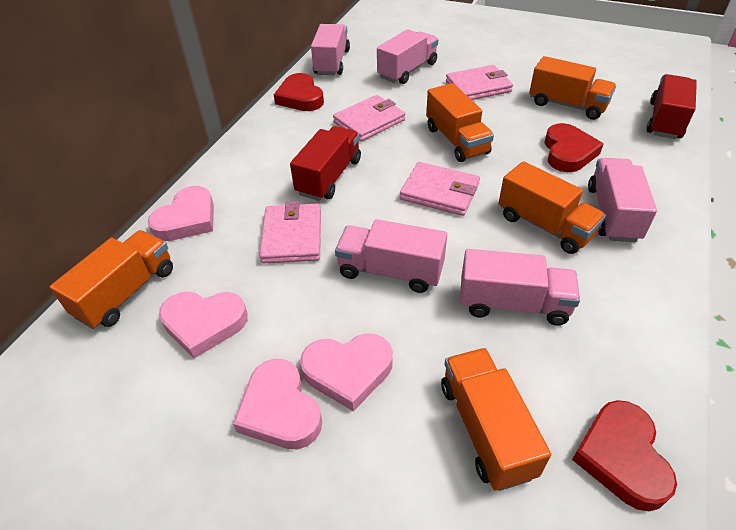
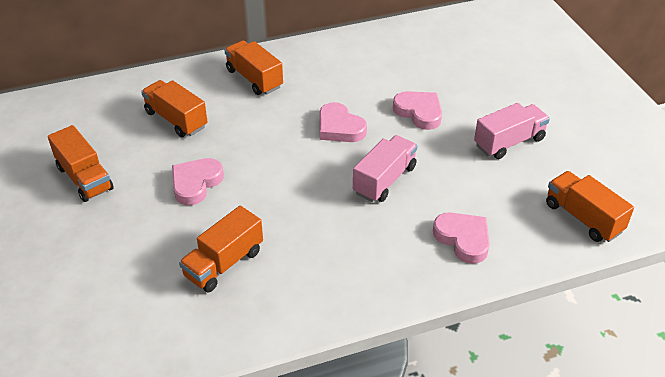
pink truck: 5 -> 2
pink wallet: 4 -> 0
red heart: 3 -> 0
red truck: 2 -> 0

